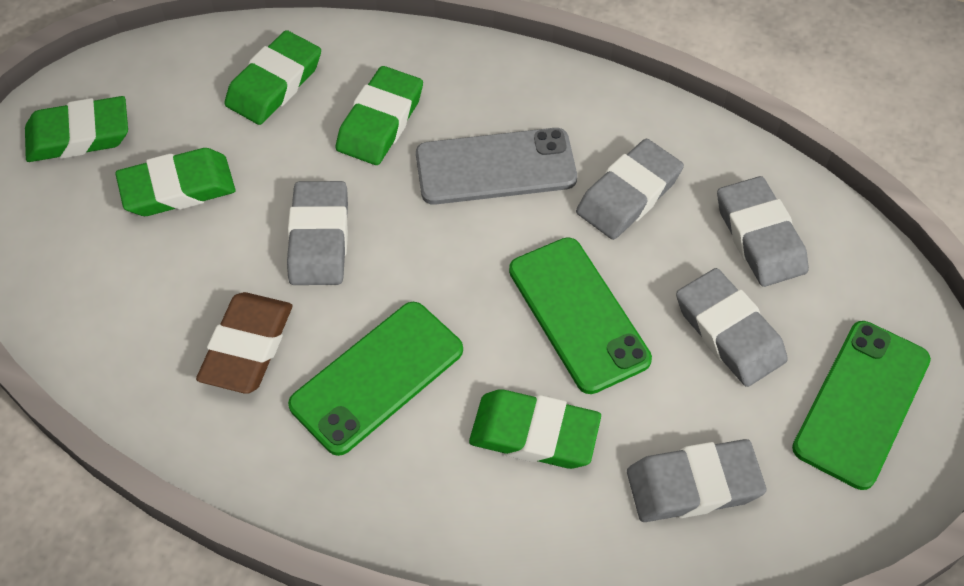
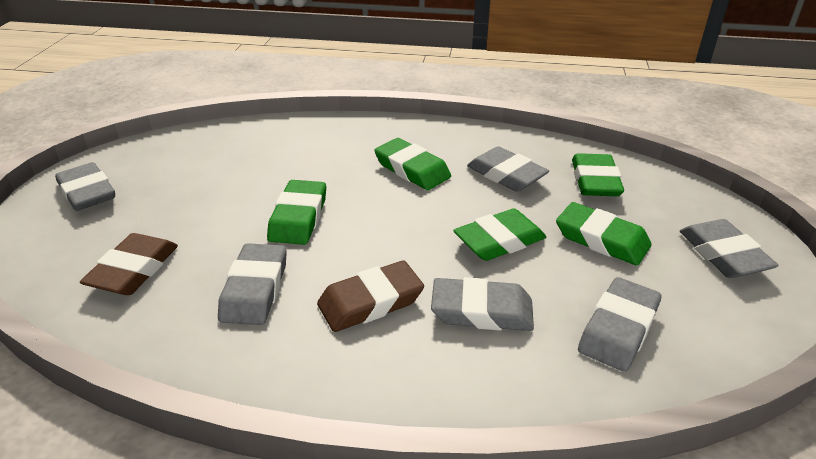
brown eraser: 1 -> 2
green phone: 3 -> 0
grey eraser: 5 -> 6
grey phone: 1 -> 0

